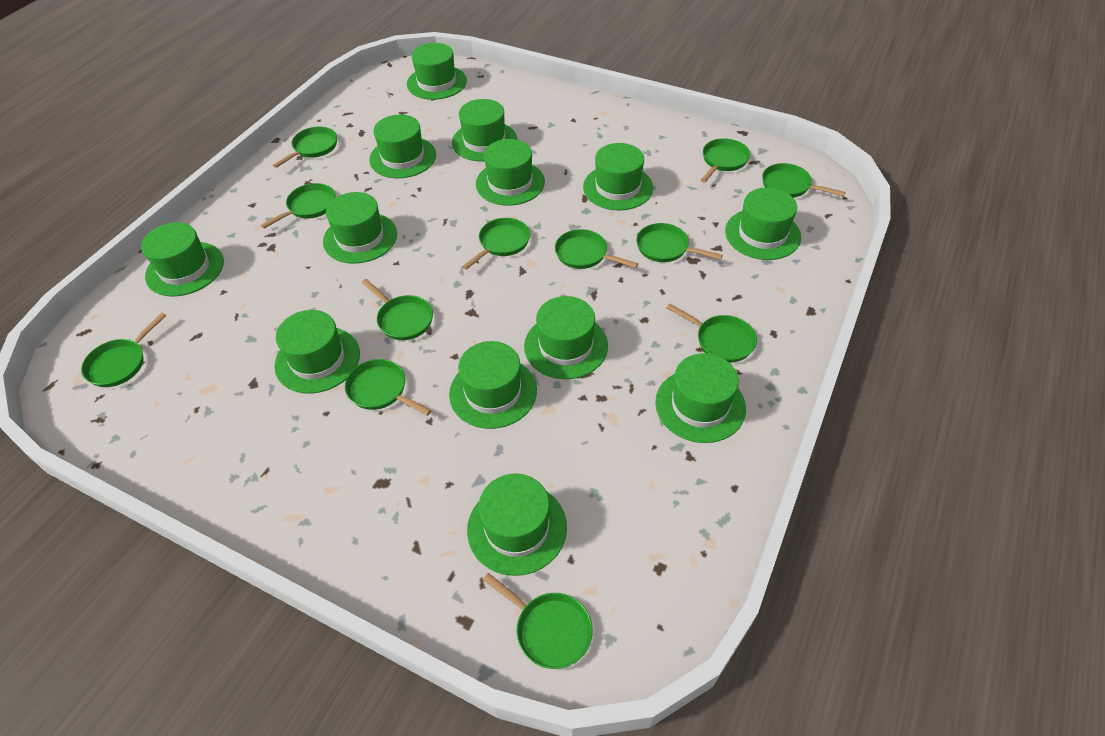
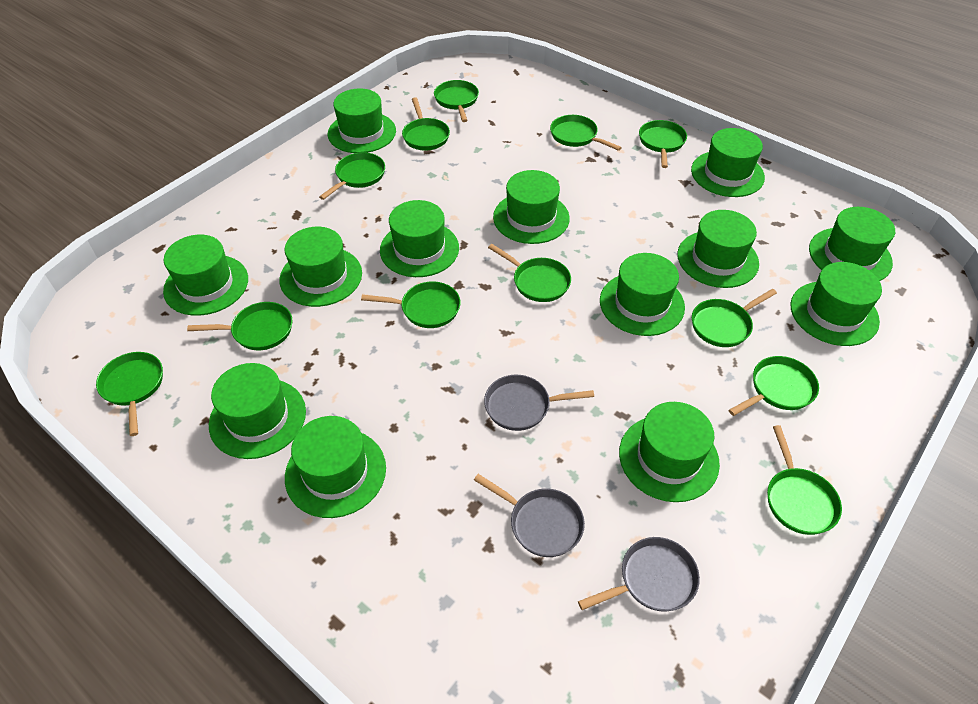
grey pan: 0 -> 3

